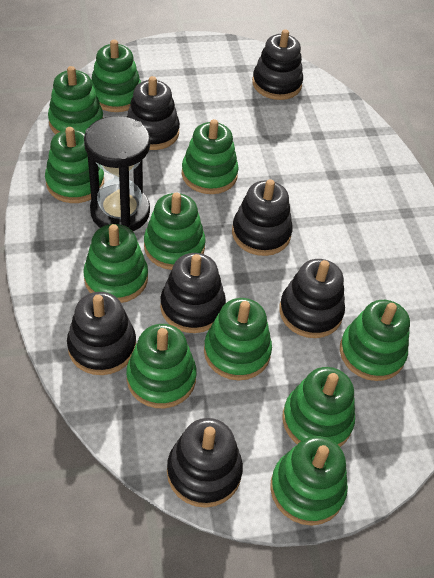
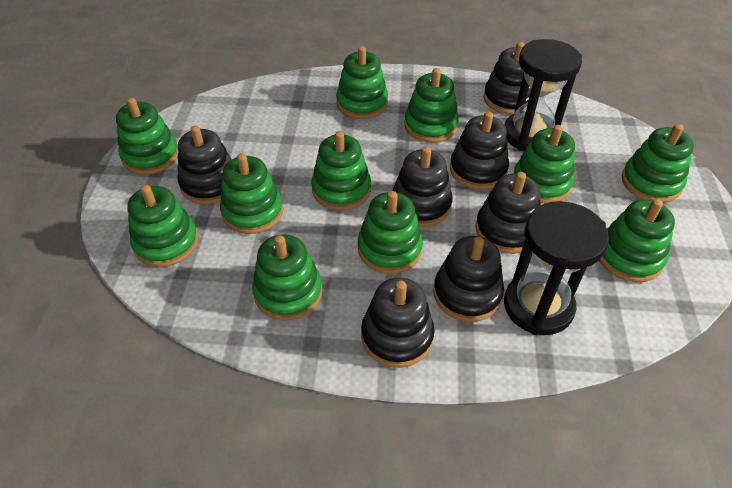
black hourglass: 1 -> 2

